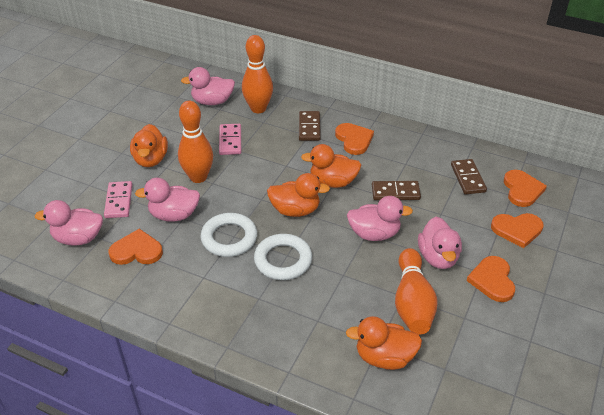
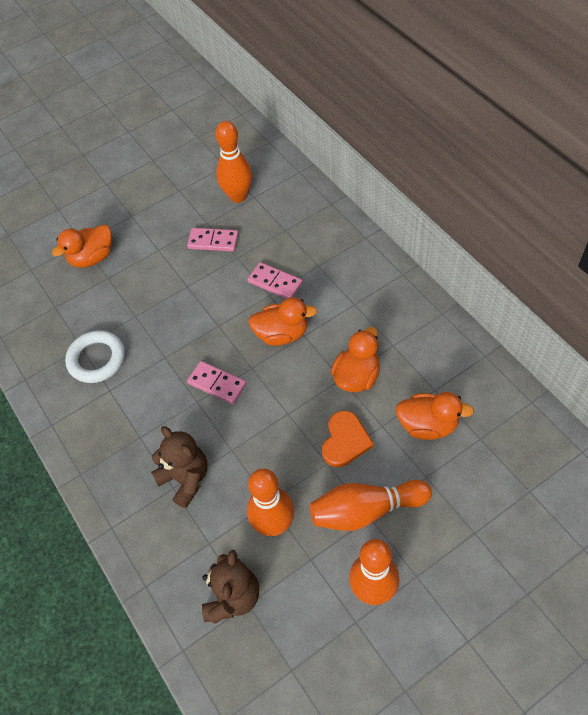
brown domino: 3 -> 0
brown teddy bear: 0 -> 2
orange bowling pin: 3 -> 4
orange heart: 5 -> 1
pink domino: 2 -> 3
pink duck: 5 -> 0
white ring: 2 -> 1

